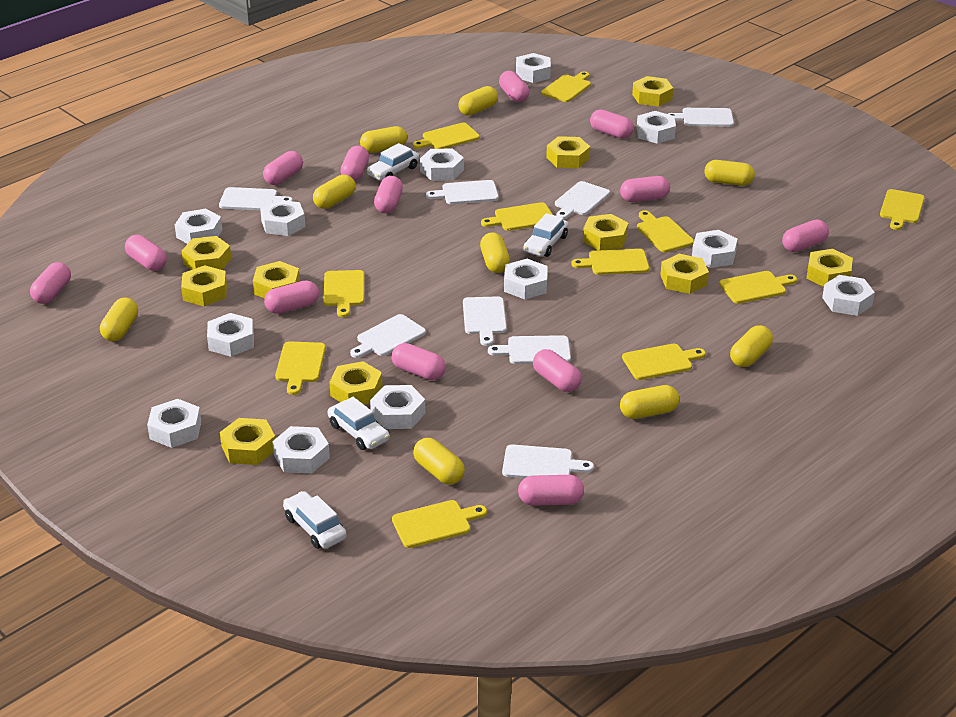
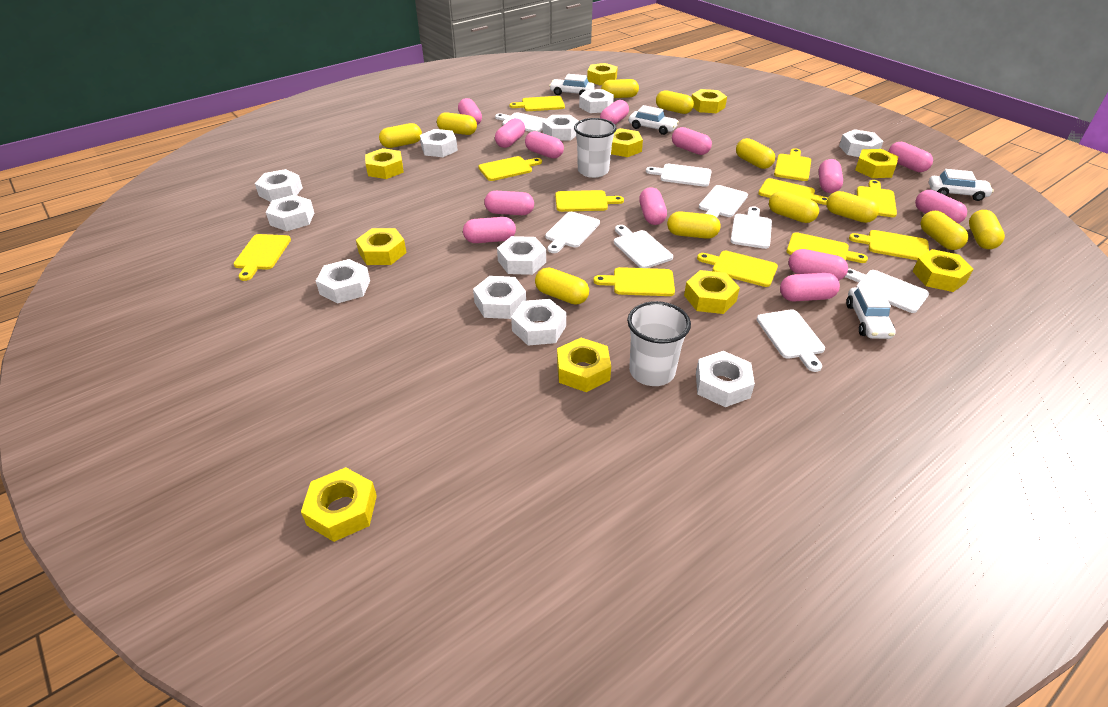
white cup: 0 -> 2
white nut: 12 -> 11
yellow capsule: 9 -> 11

